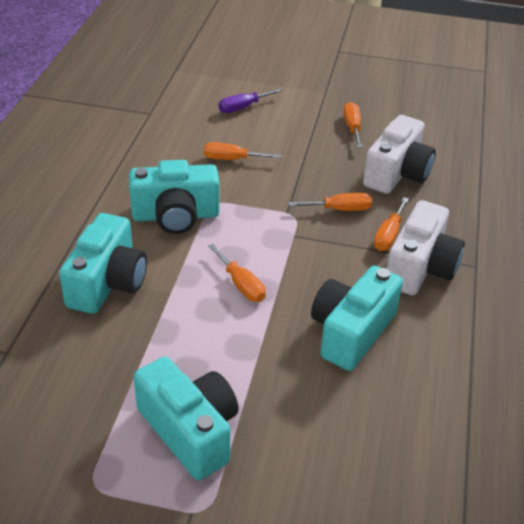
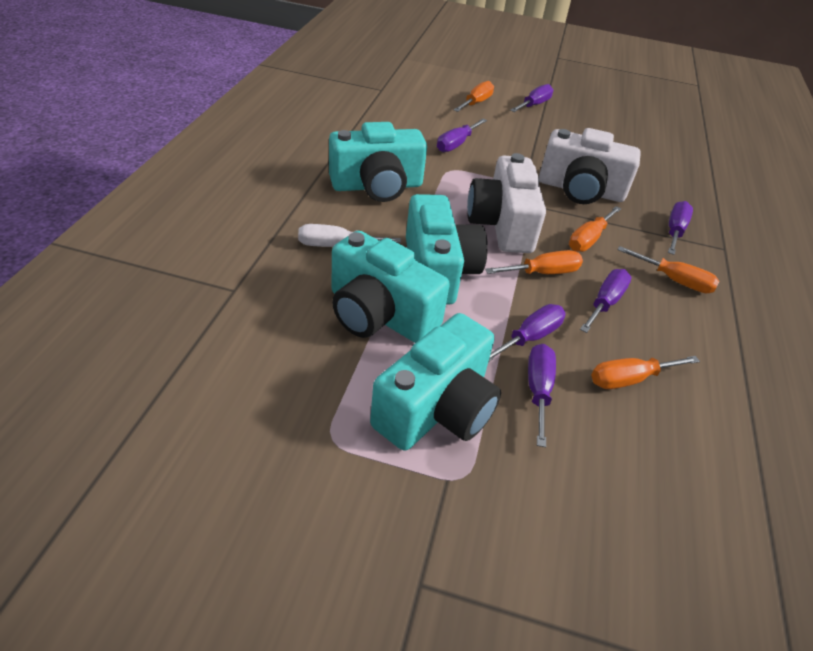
purple screwdriver: 1 -> 6
white screwdriver: 0 -> 1

